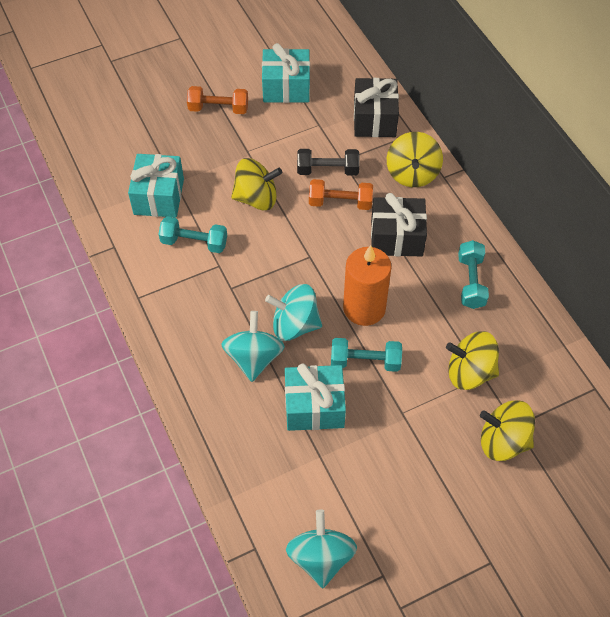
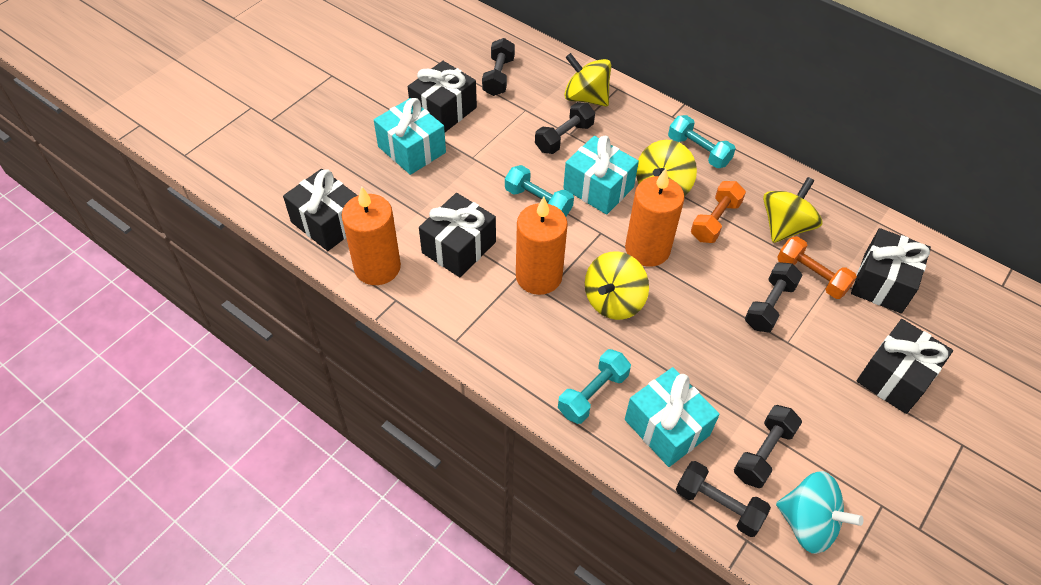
black dumbbell: 1 -> 5
black gift: 2 -> 5
orange candle: 1 -> 3
turquoise spinning top: 3 -> 1

